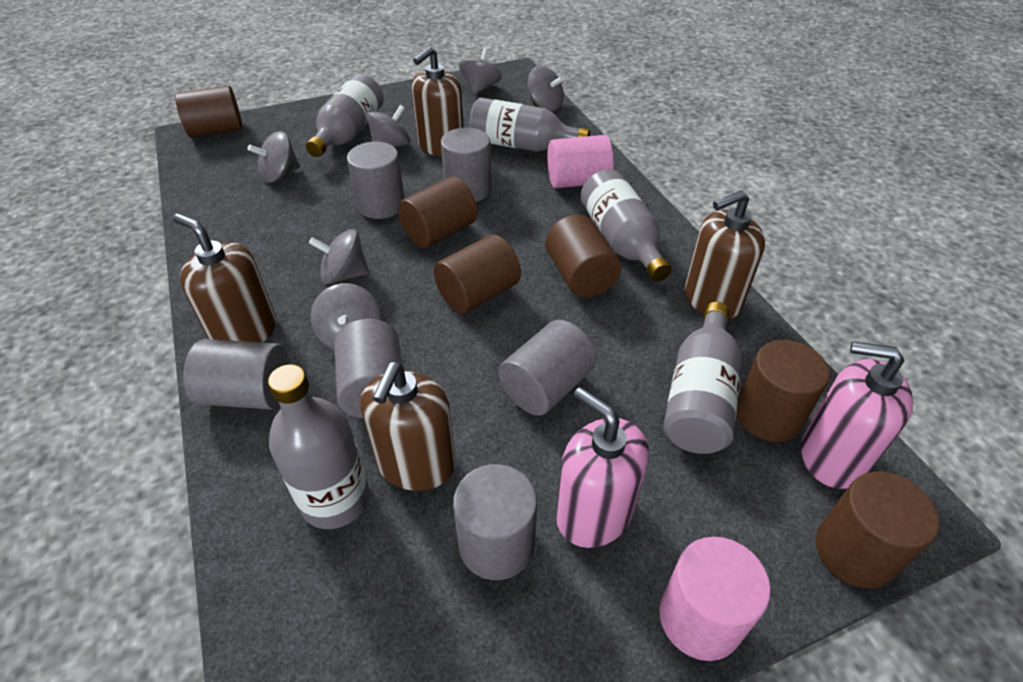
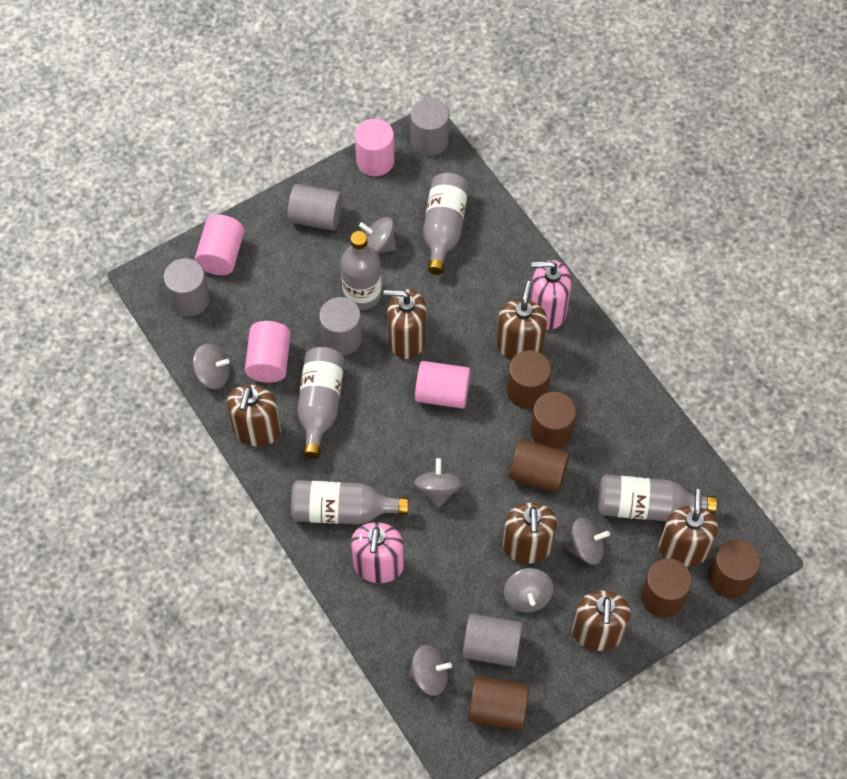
brown soap dispenser: 4 -> 6
grey cylinder: 6 -> 5
pink cylinder: 2 -> 4

